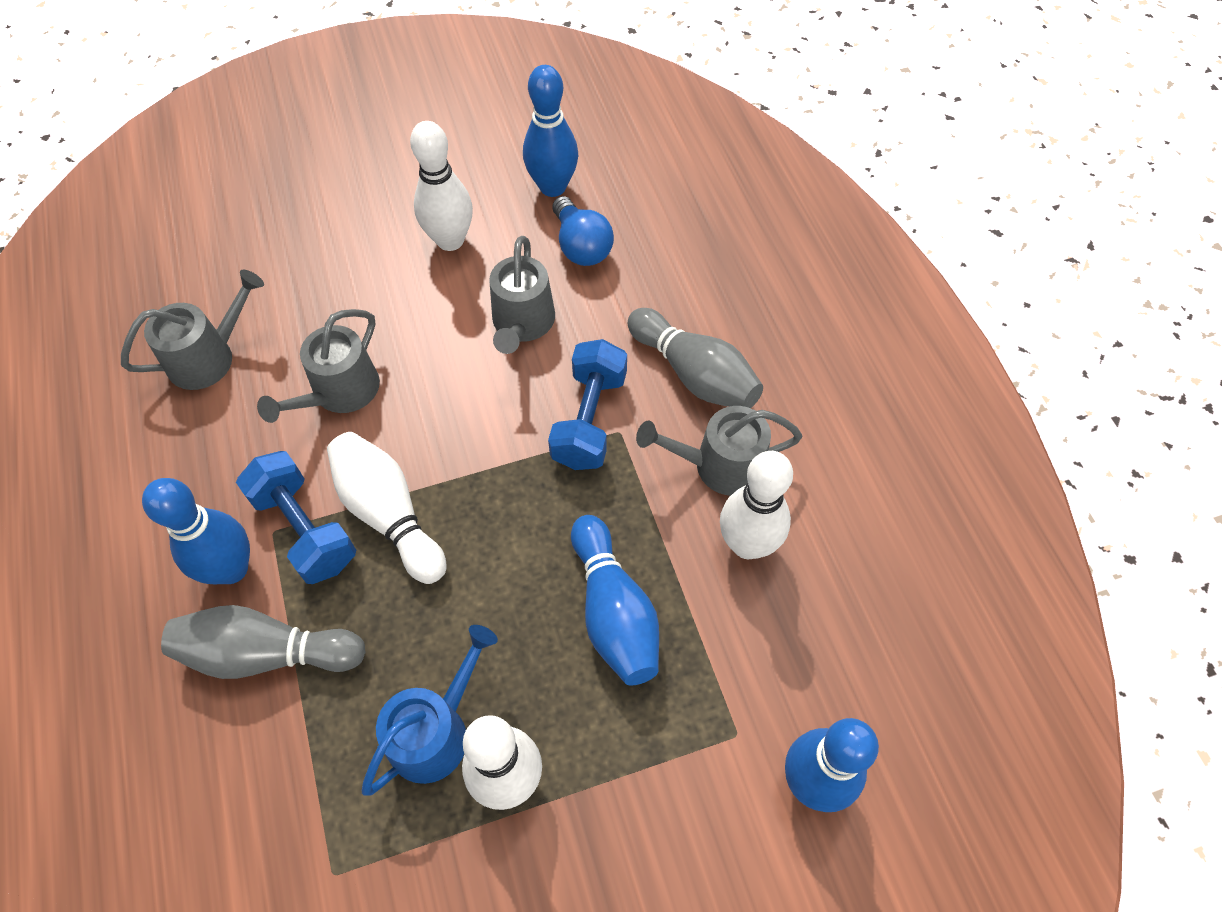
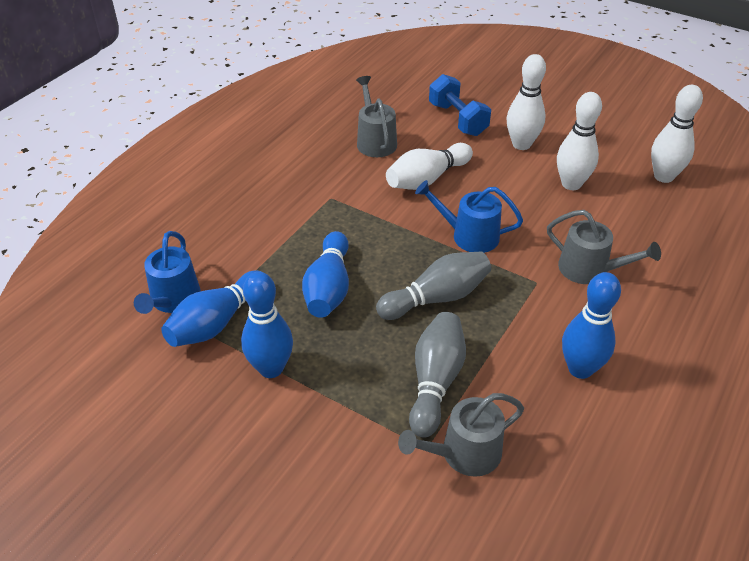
blue dumbbell: 2 -> 1
blue light bulb: 1 -> 0
blue watering can: 1 -> 2
grey watering can: 4 -> 3

